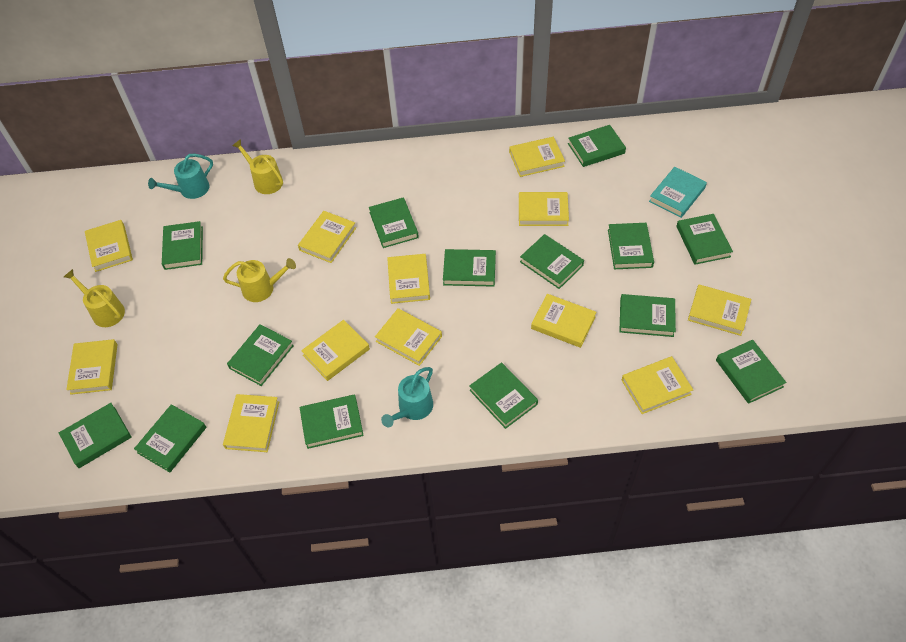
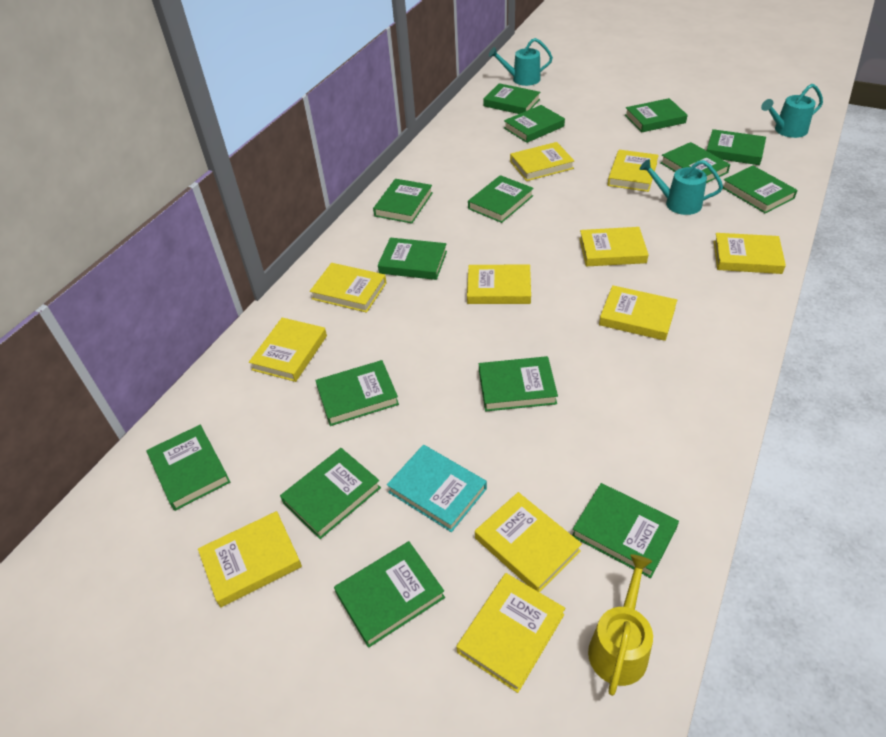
green book: 14 -> 15
turquoise watering can: 2 -> 3
yellow book: 12 -> 11
yellow watering can: 3 -> 1

